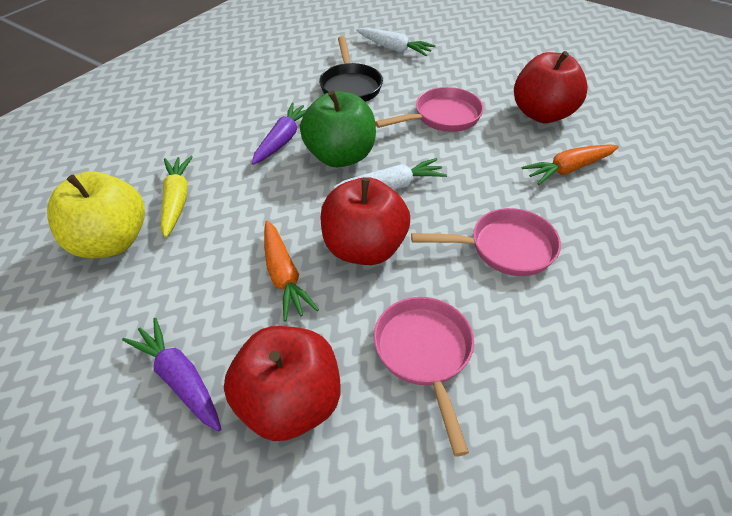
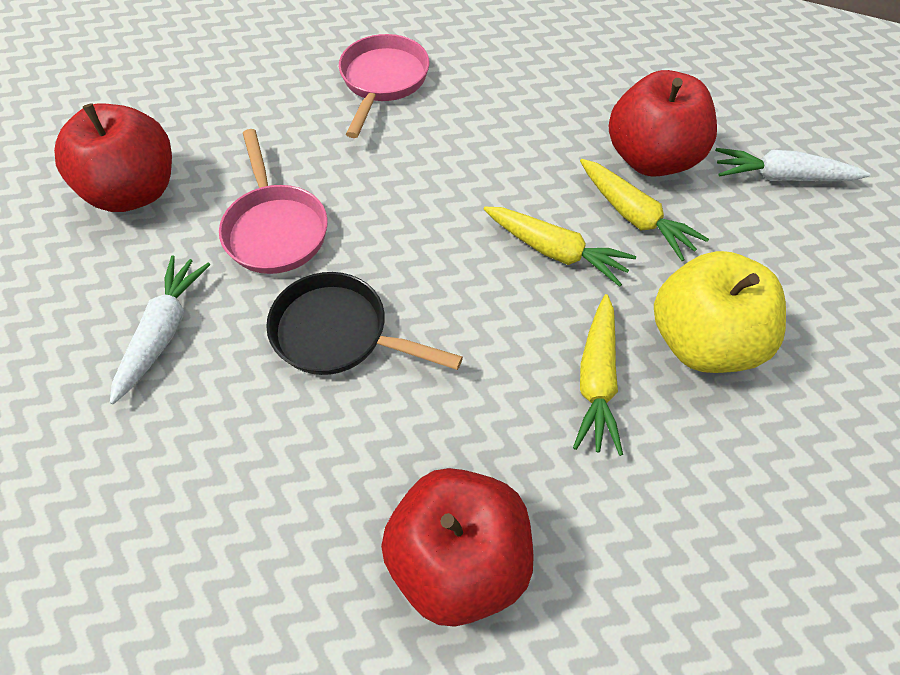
green apple: 1 -> 0
orange carrot: 2 -> 0
pink pan: 3 -> 2
purple carrot: 2 -> 0
yellow carrot: 1 -> 3

